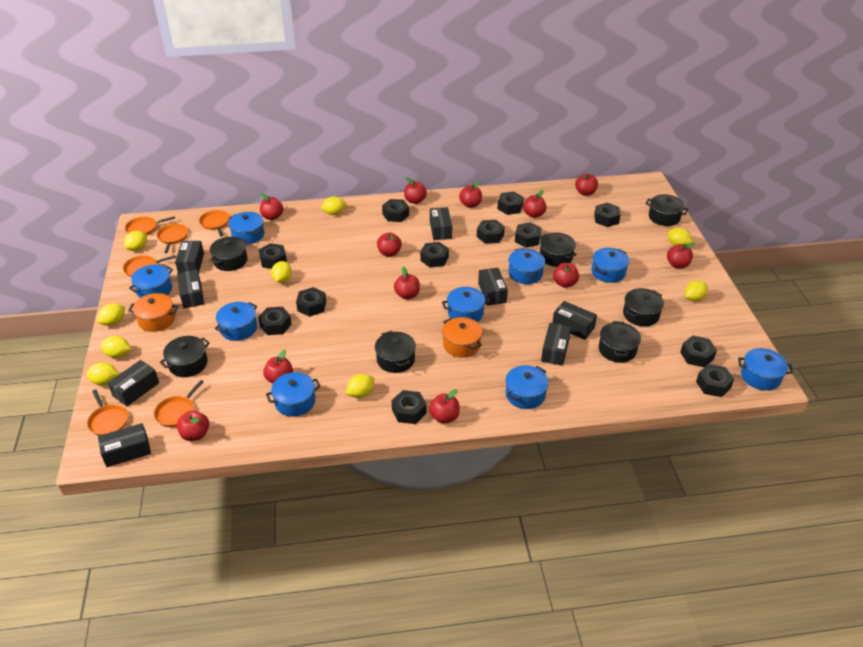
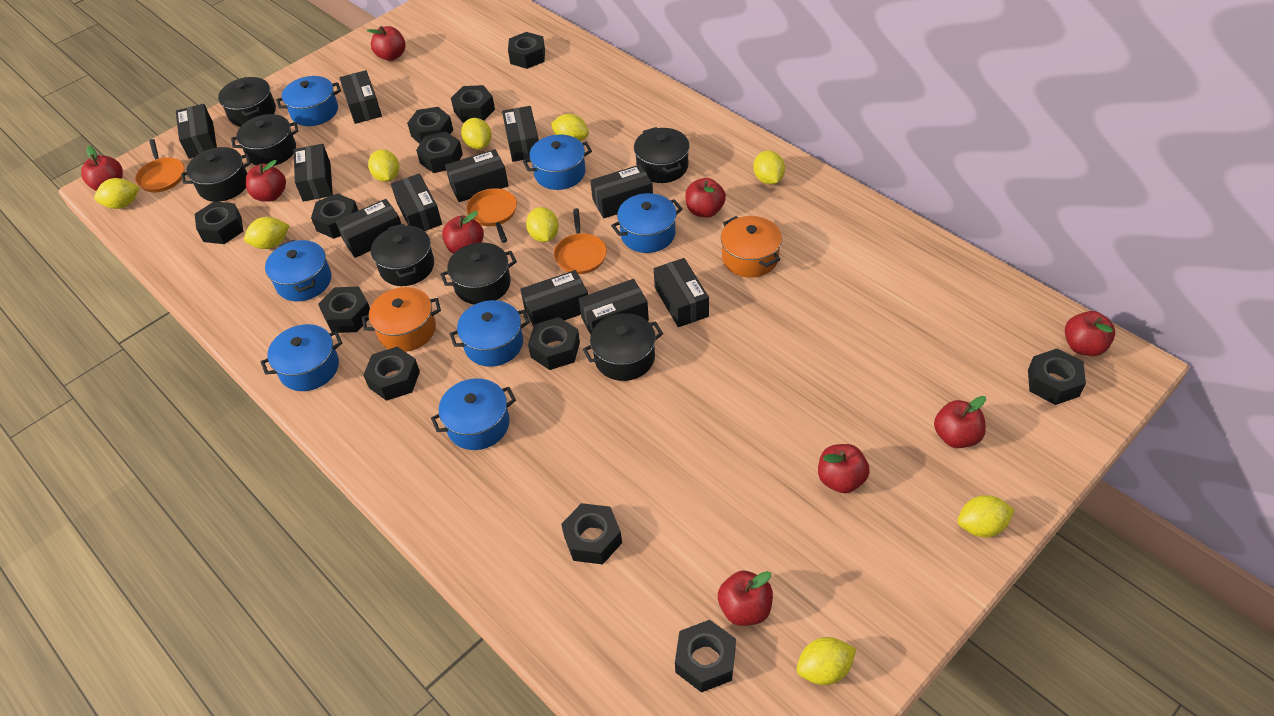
black box: 8 -> 11
blue pot: 9 -> 7
orange pan: 6 -> 3
red apple: 12 -> 9

